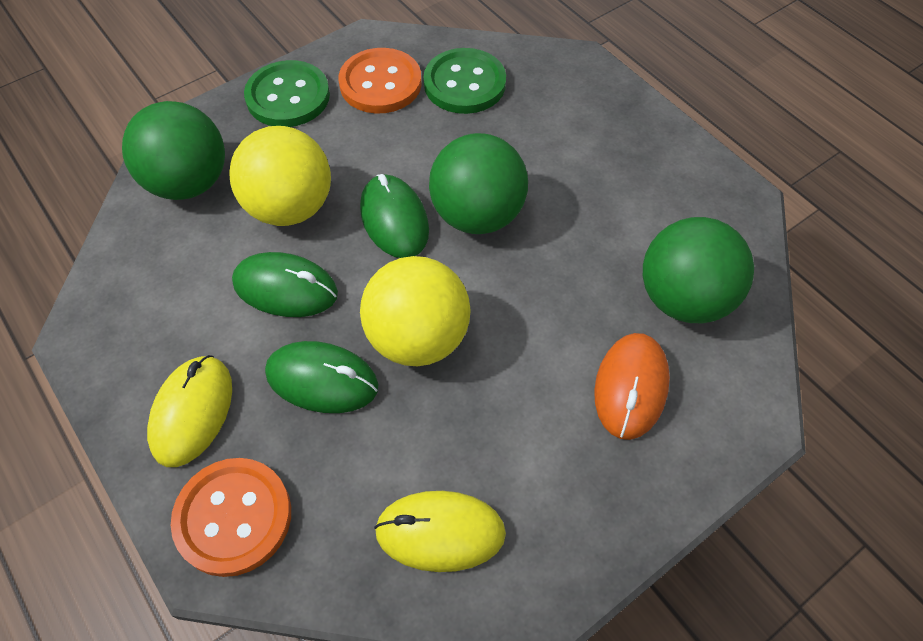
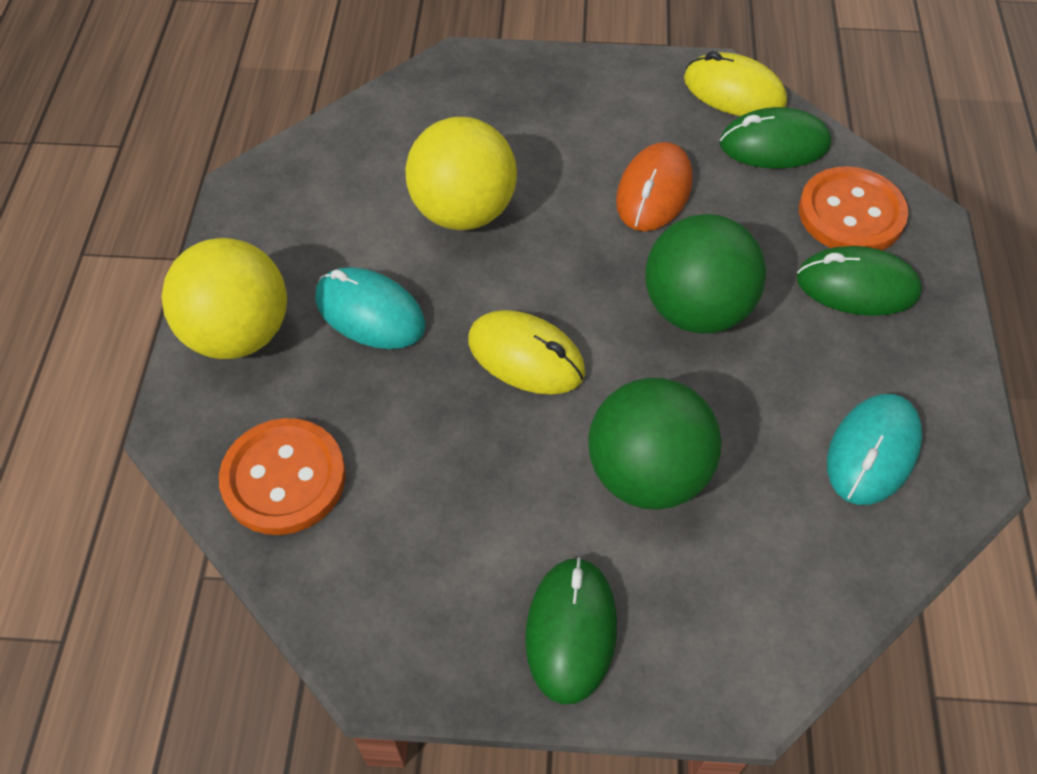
green ball: 3 -> 2
green button: 2 -> 0
turquoise mouse: 0 -> 2

